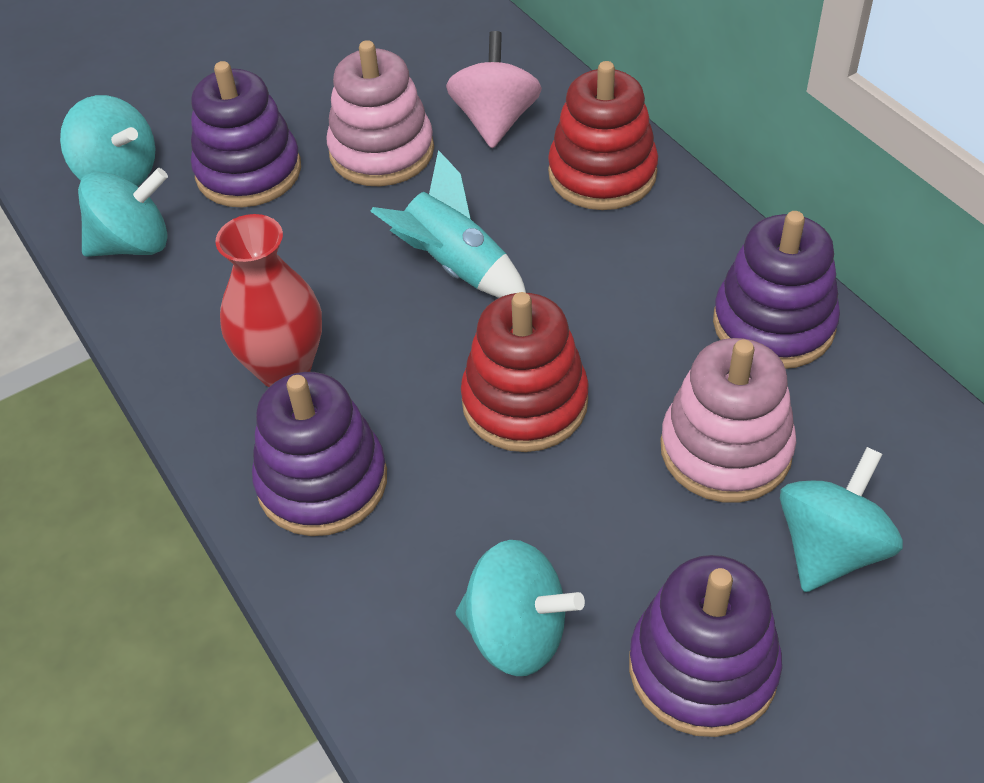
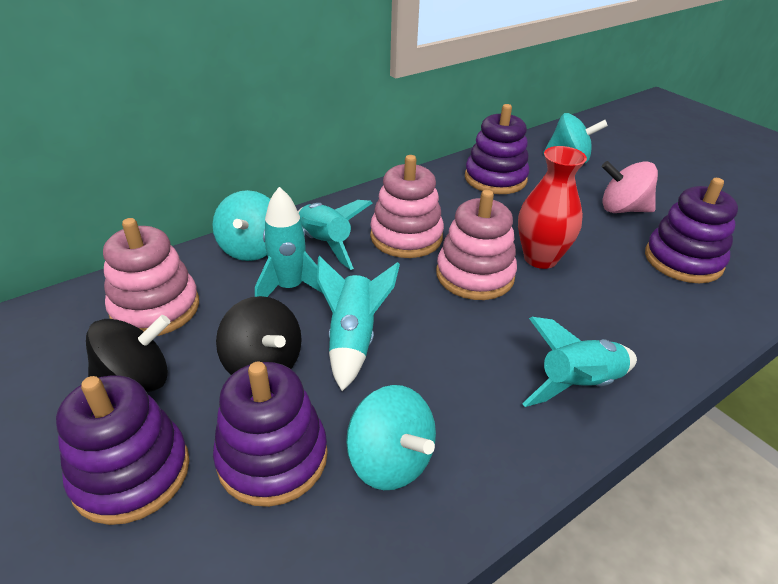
black spinning top: 0 -> 2
pink stacking toy: 2 -> 3
red stacking toy: 2 -> 0
turquoise rocket: 1 -> 4
turquoise spinning top: 4 -> 3

